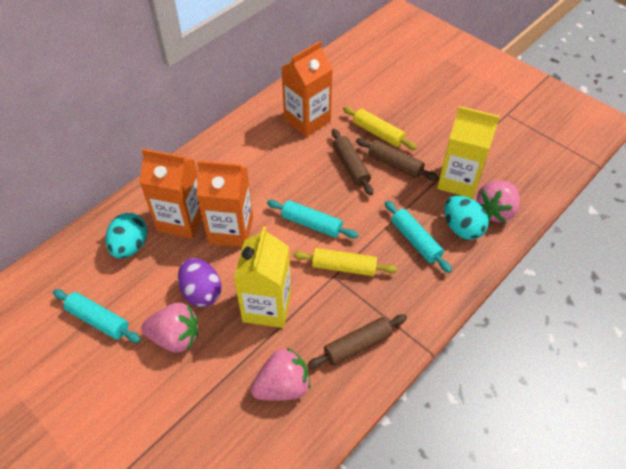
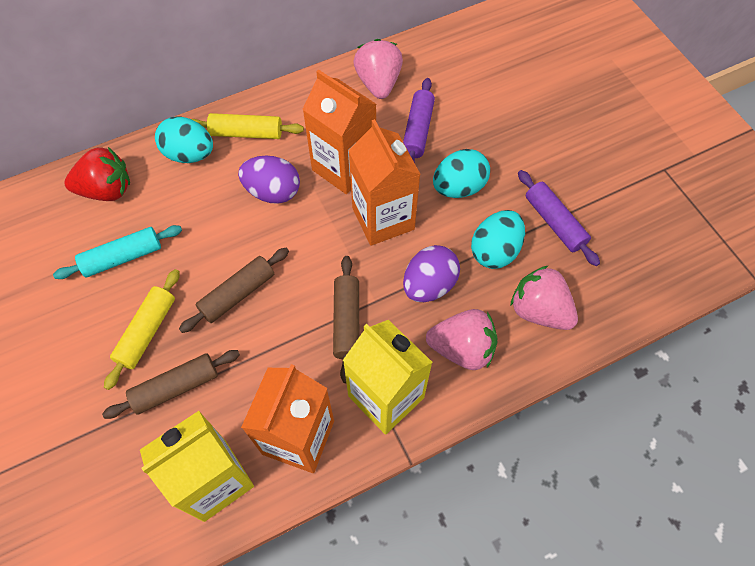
purple egg: 1 -> 2
purple rolling pin: 0 -> 2
red strawberry: 0 -> 1
turquoise egg: 2 -> 3
turquoise rolling pin: 3 -> 1

